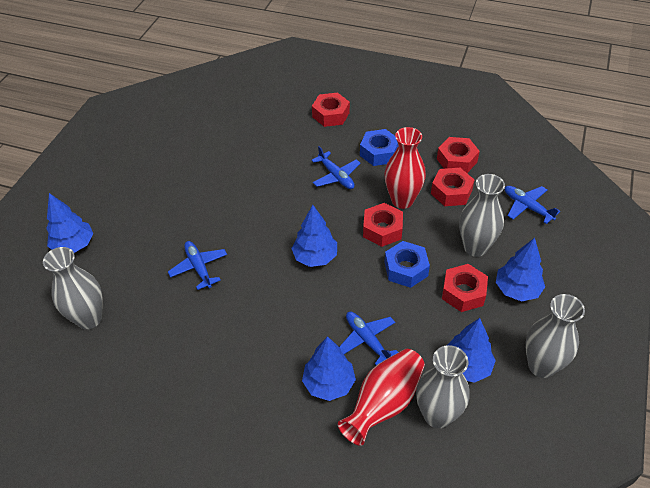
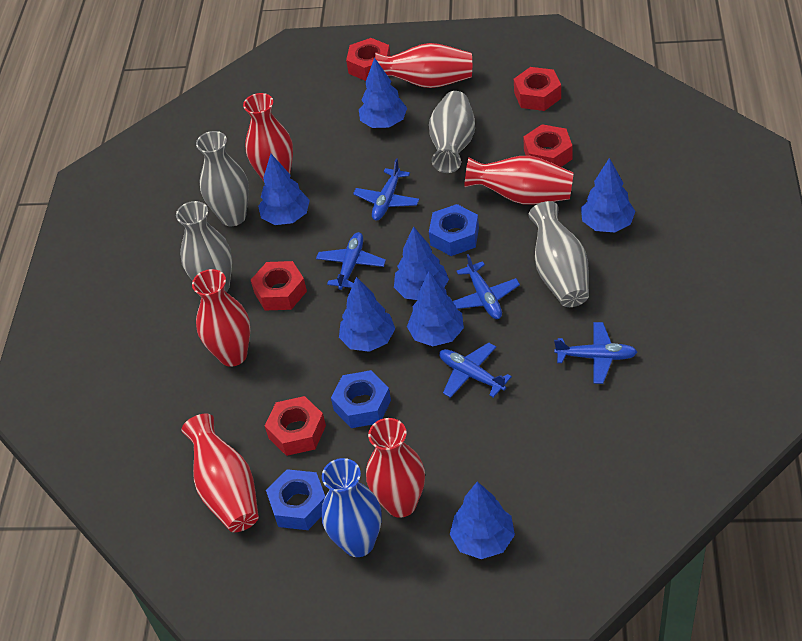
blue nut: 2 -> 3
blue plane: 4 -> 5
blue tree: 5 -> 7
blue vase: 0 -> 1
red vase: 2 -> 6

